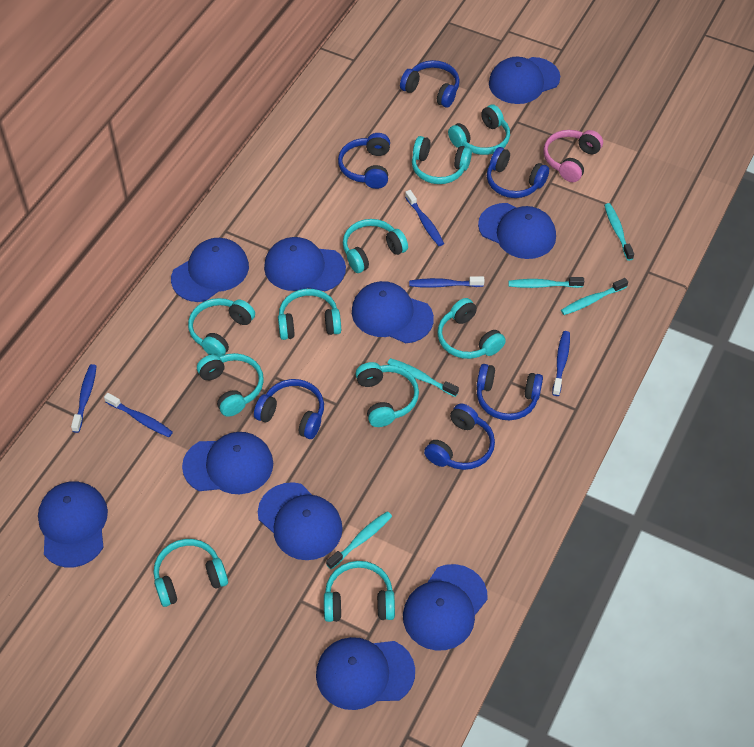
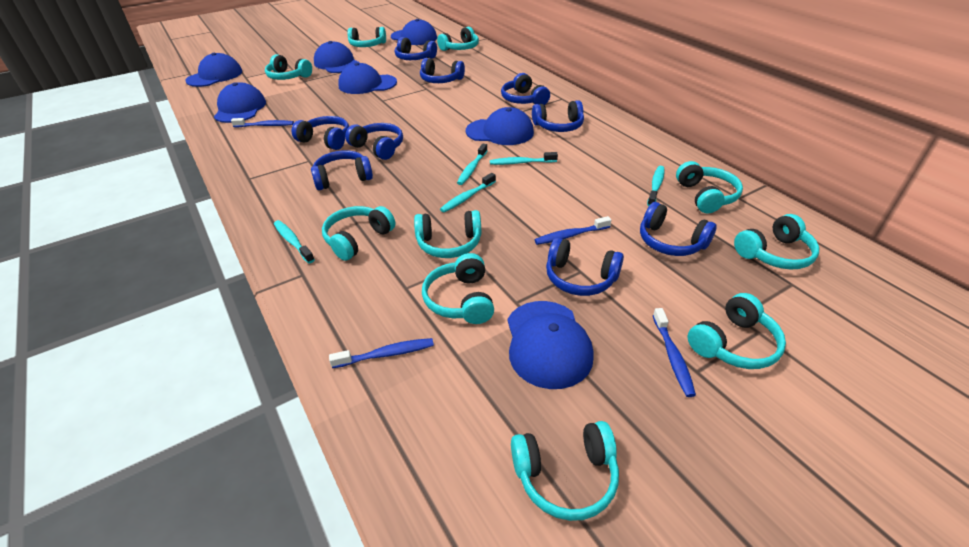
blue cap: 10 -> 7
blue headphones: 6 -> 9
blue toothbrush: 5 -> 4
pink headphones: 1 -> 0

